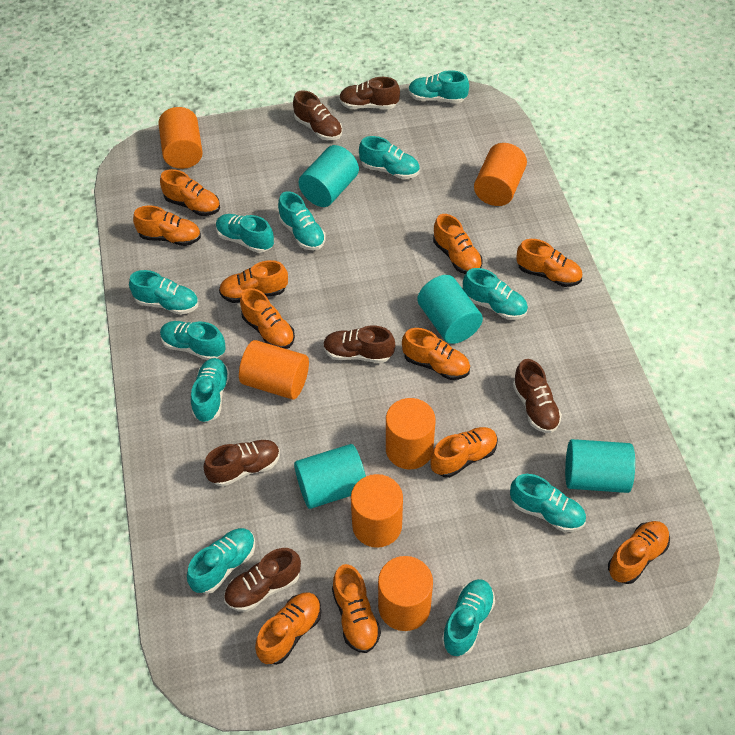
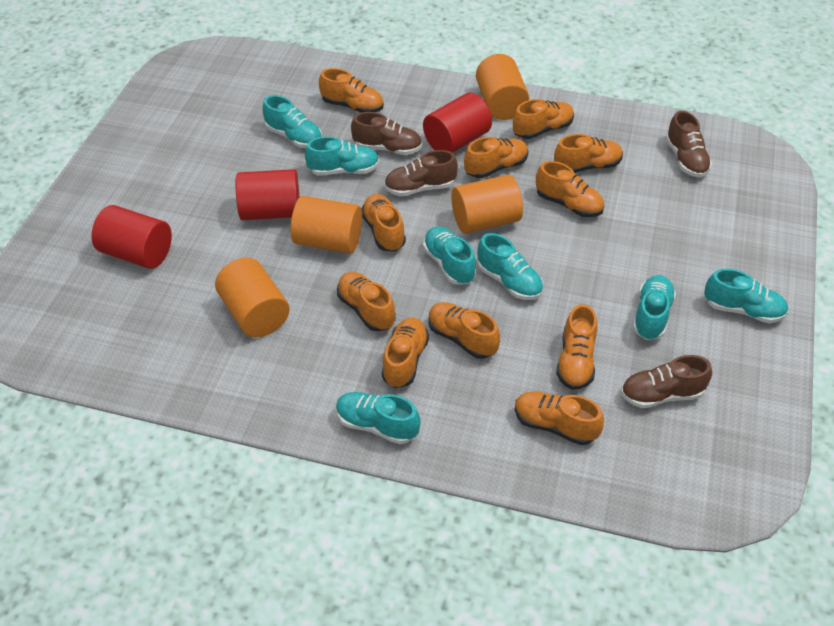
brown shoe: 6 -> 4
orange cylinder: 6 -> 4
red cylinder: 0 -> 3
turquoise cylinder: 4 -> 0
turquoise shoe: 11 -> 7

